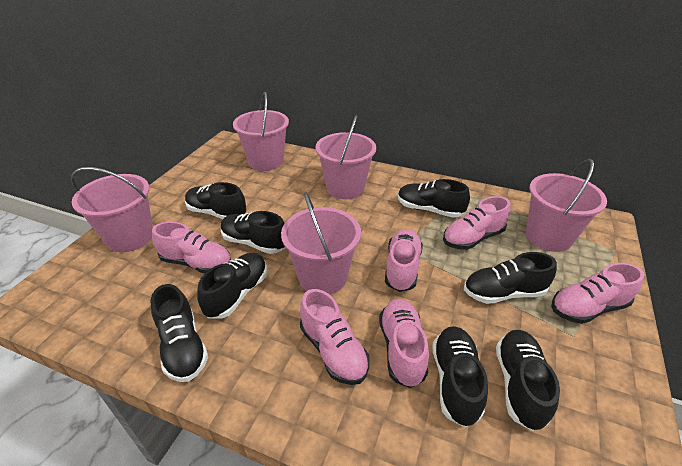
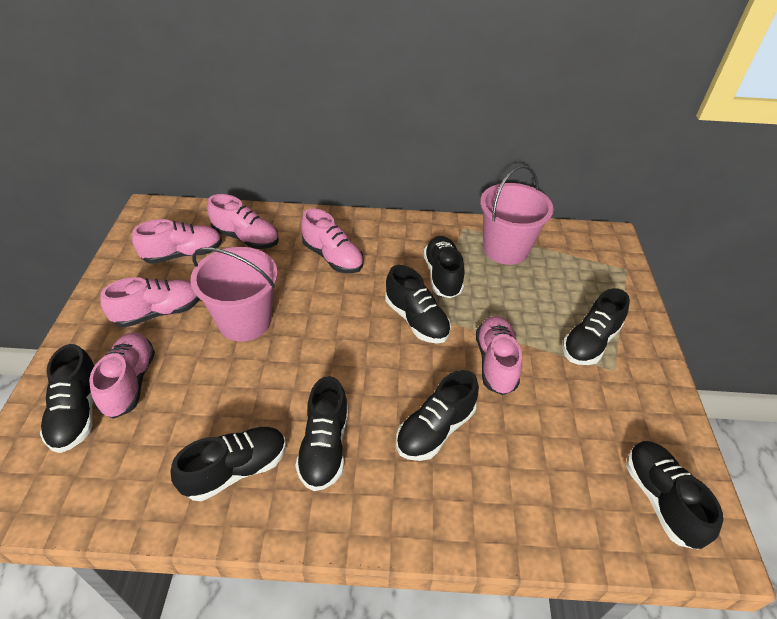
pink bucket: 5 -> 2

